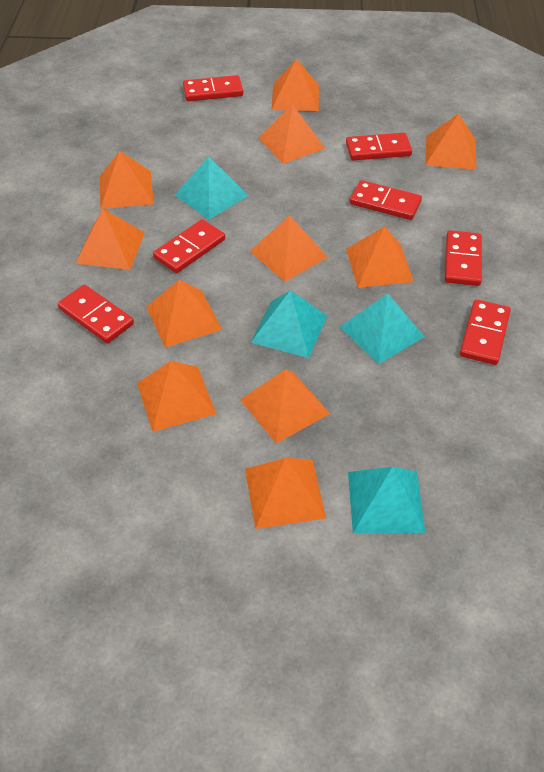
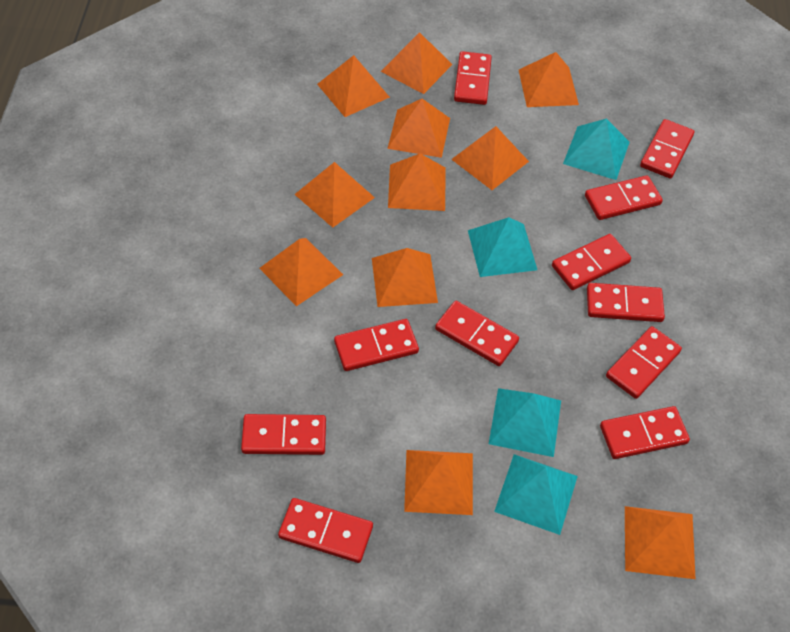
red domino: 7 -> 11

